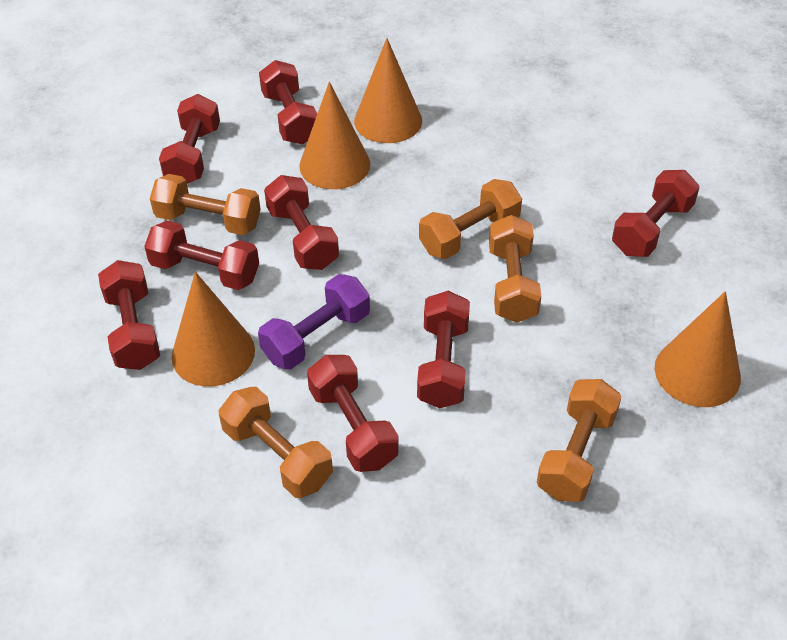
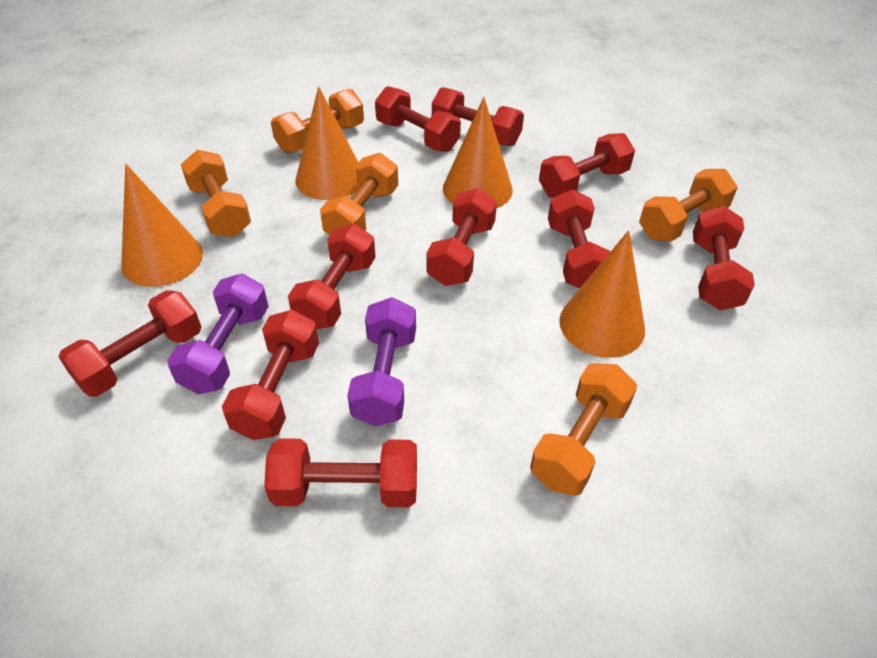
purple dumbbell: 1 -> 2
red dumbbell: 8 -> 10

